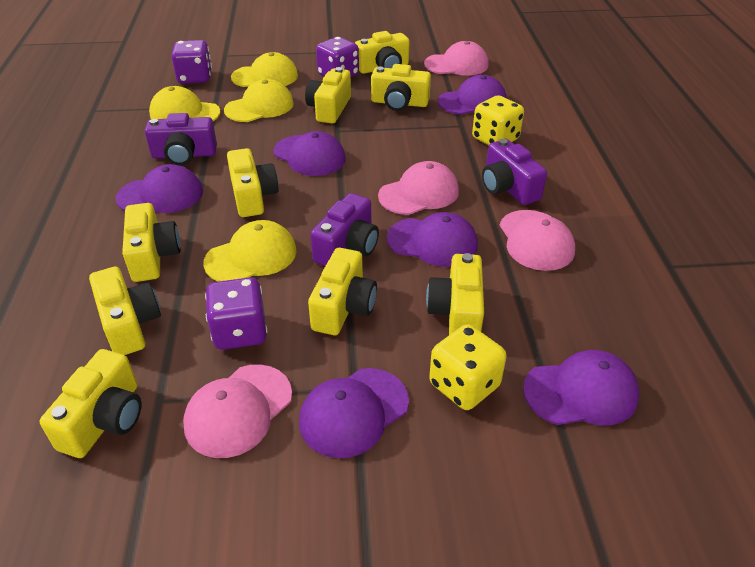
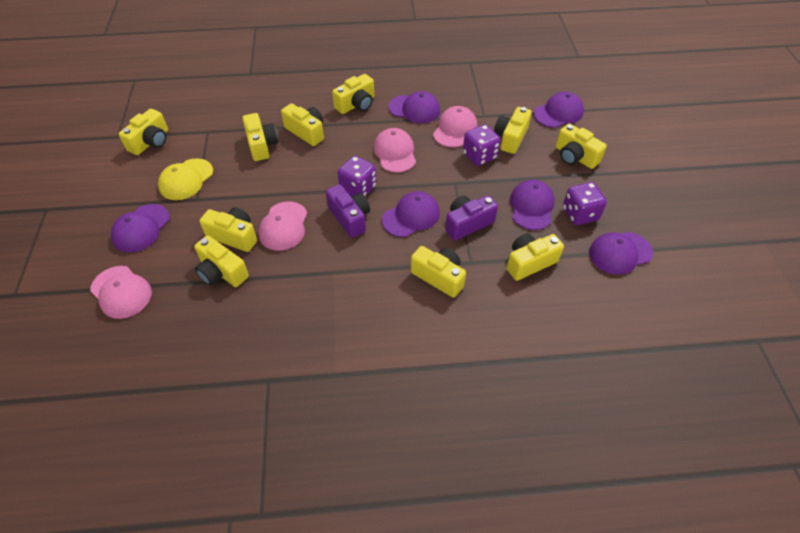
purple camera: 3 -> 2
yellow camera: 9 -> 10
yellow cap: 4 -> 1
yellow dice: 2 -> 0

